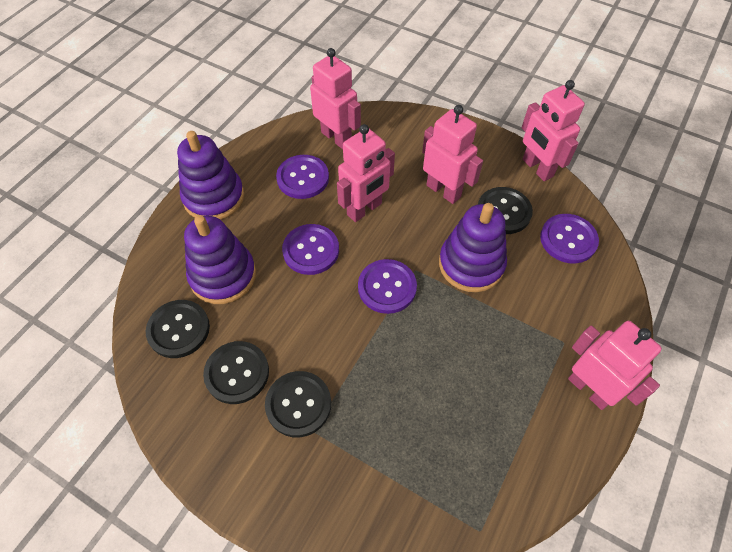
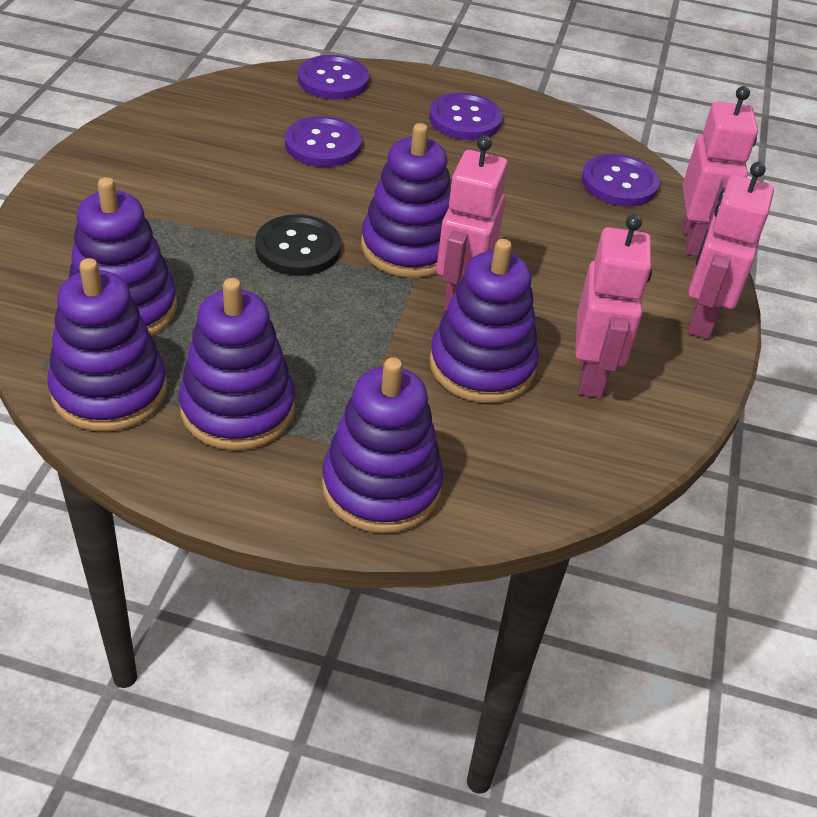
black button: 4 -> 1
pink robot: 5 -> 4
purple stacking toy: 3 -> 6

